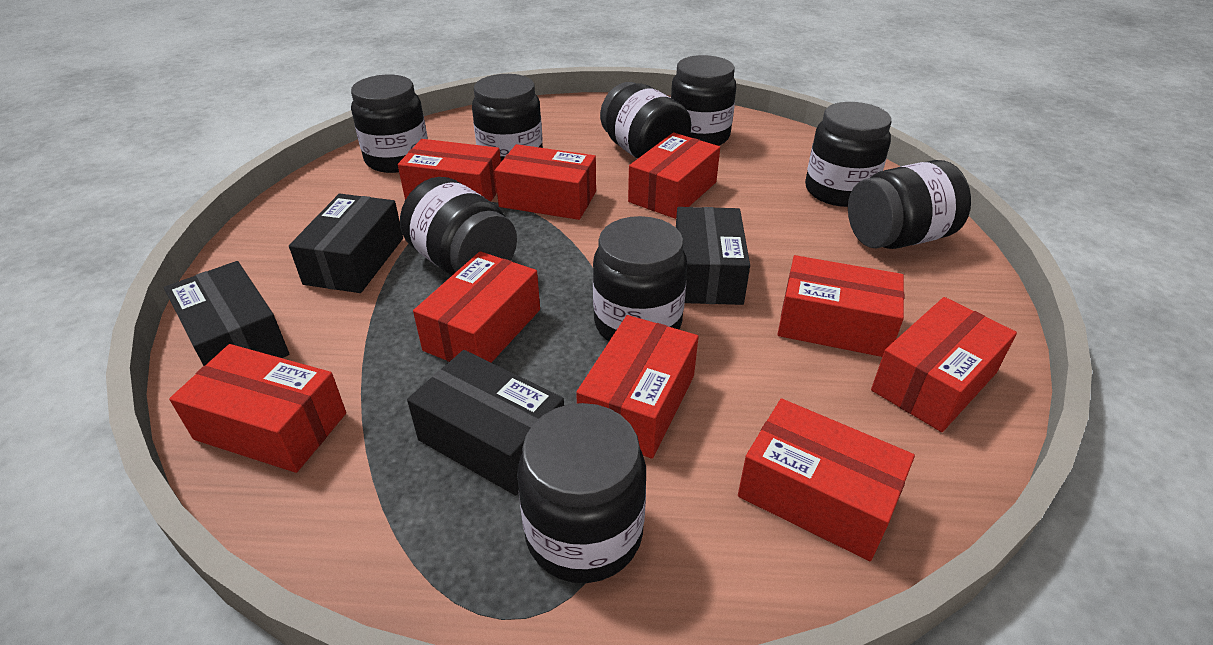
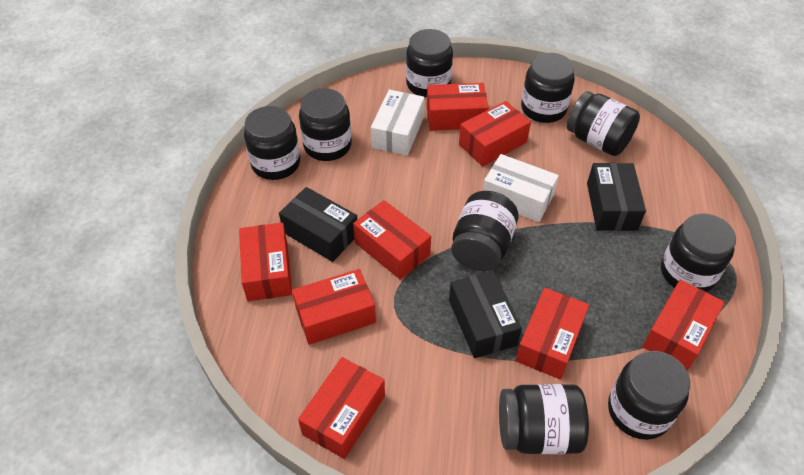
black box: 4 -> 3
red box: 9 -> 8
white box: 0 -> 2

